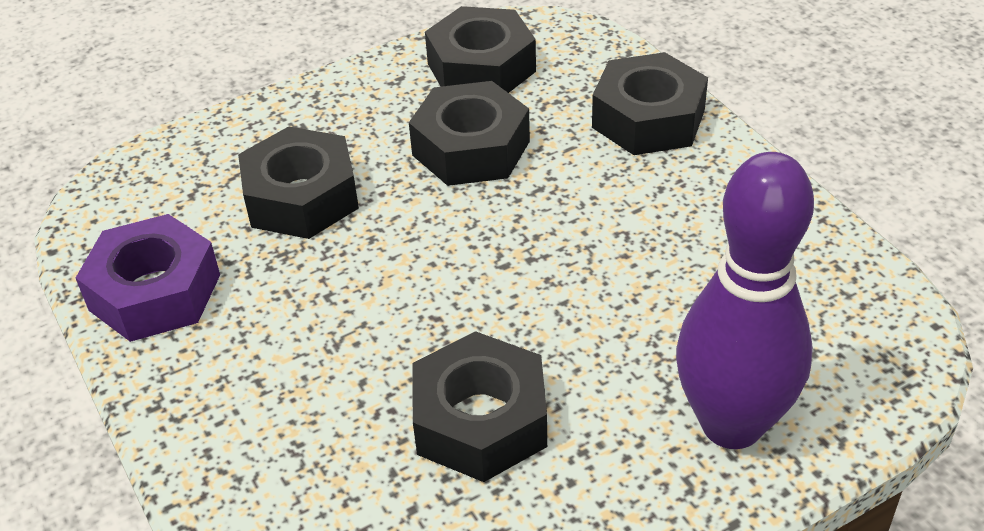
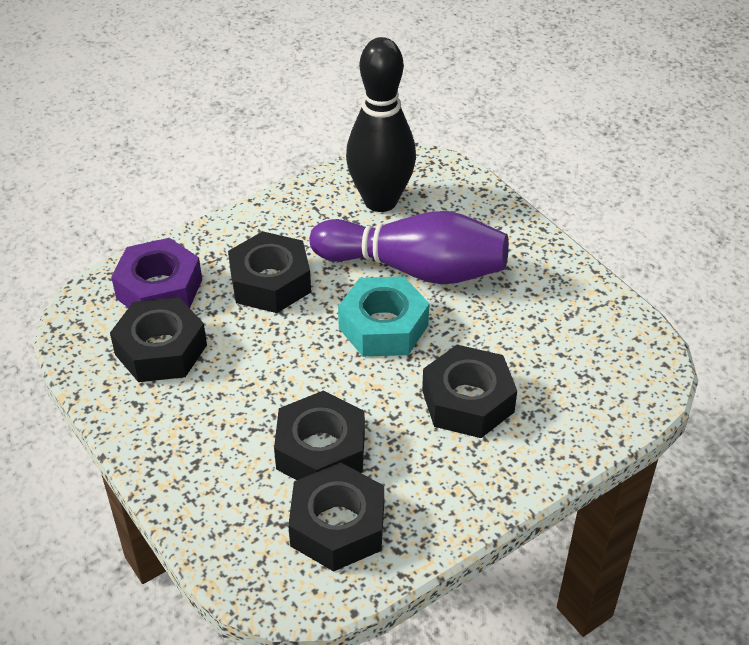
black bowling pin: 0 -> 1
turquoise nut: 0 -> 1

